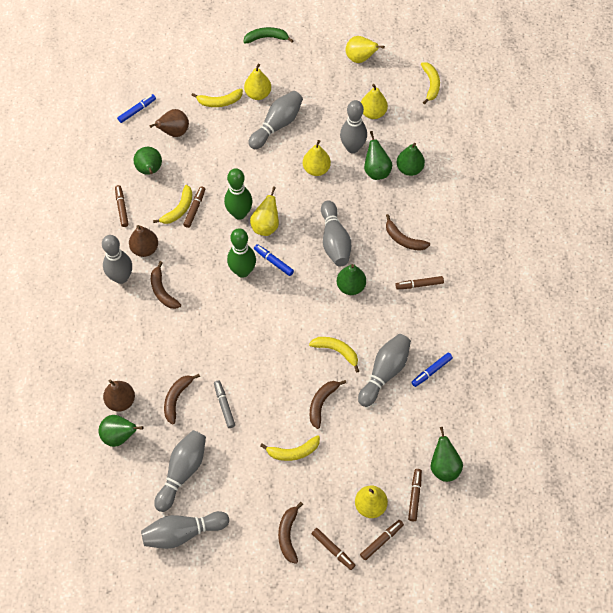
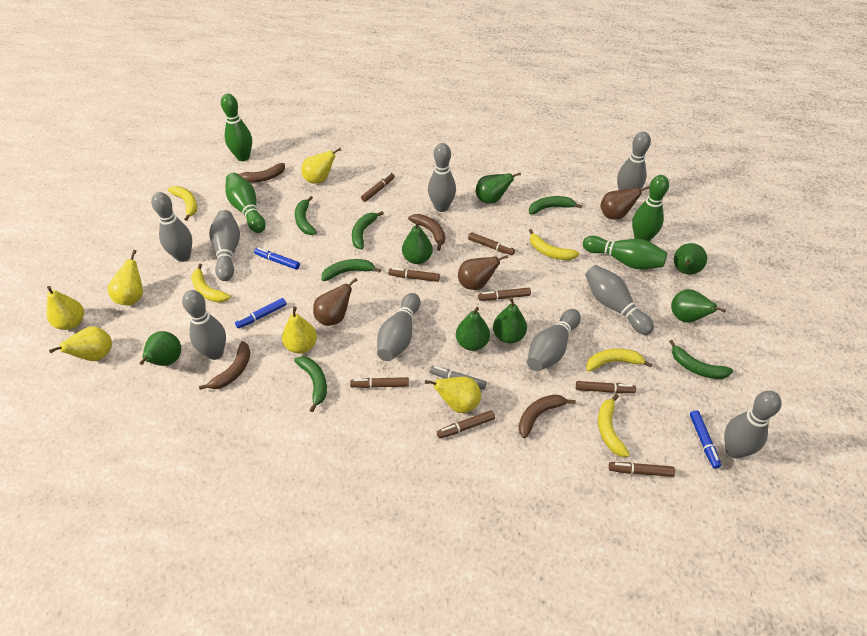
brown banana: 5 -> 4
brown marker: 6 -> 8
green banana: 1 -> 6
green bowling pin: 2 -> 4
green pear: 6 -> 7
grey bowling pin: 7 -> 9

